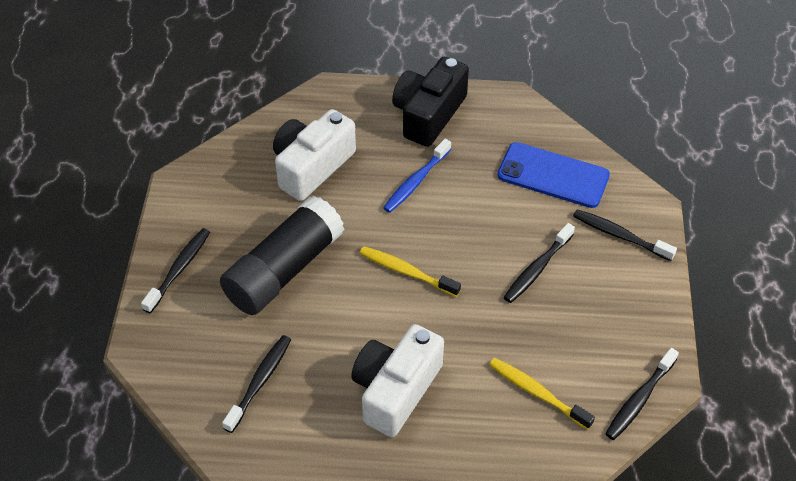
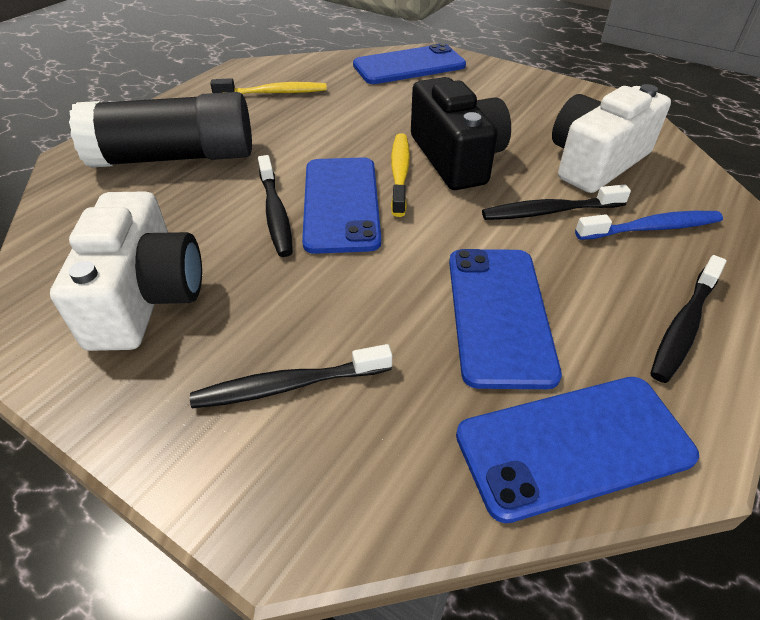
black toothbrush: 5 -> 4
blue phone: 1 -> 4

